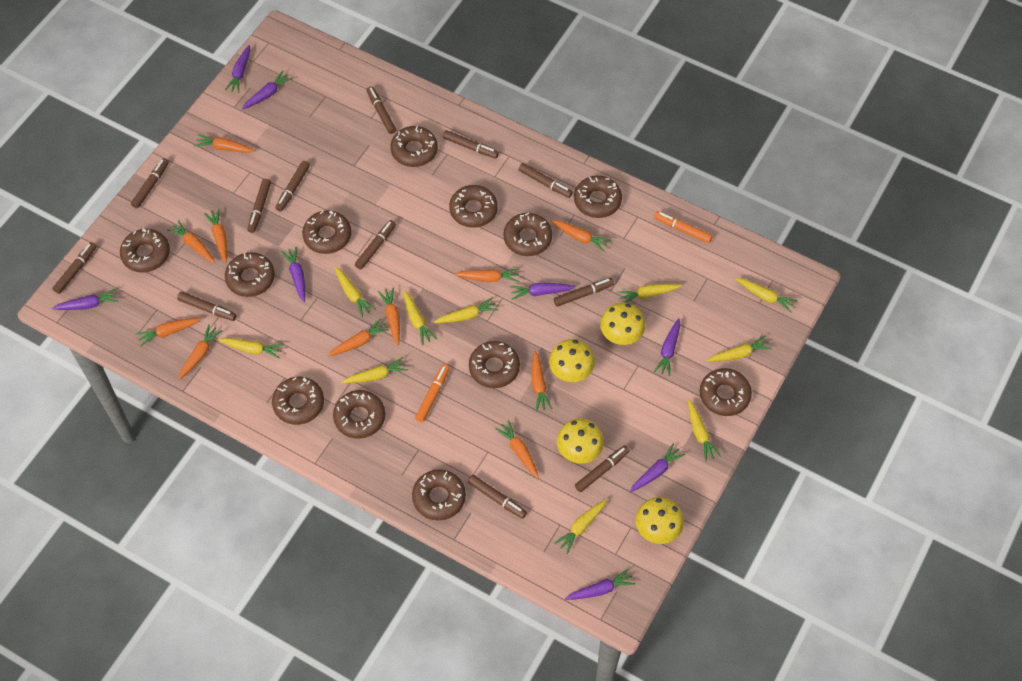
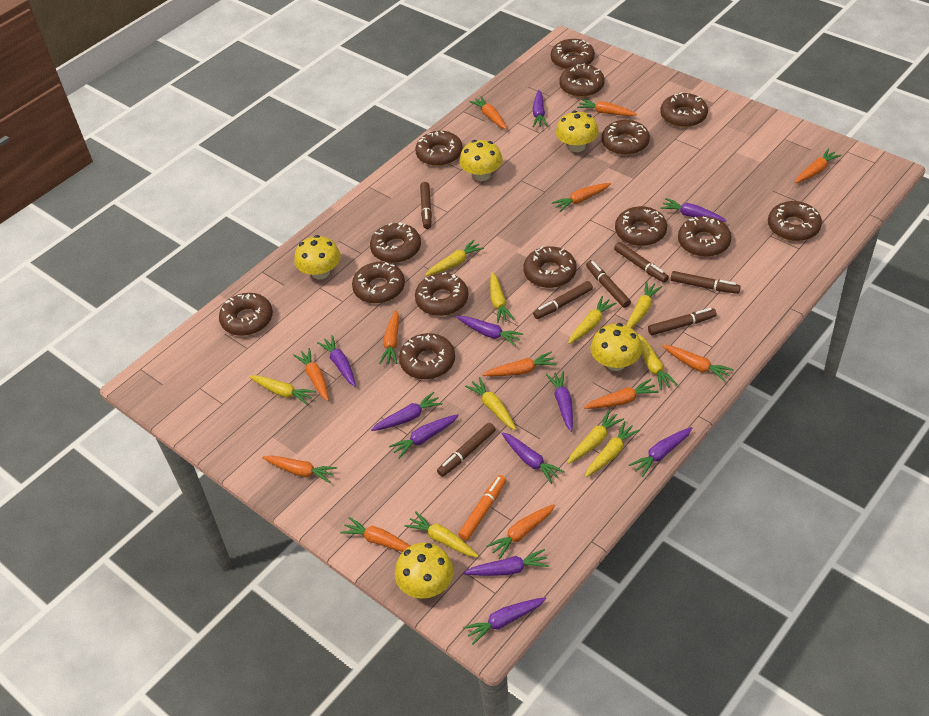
brown donut: 12 -> 14
brown marker: 12 -> 7
orange carrot: 11 -> 12
orange marker: 2 -> 1
purple carrot: 8 -> 11
yellow mushroom: 4 -> 5

